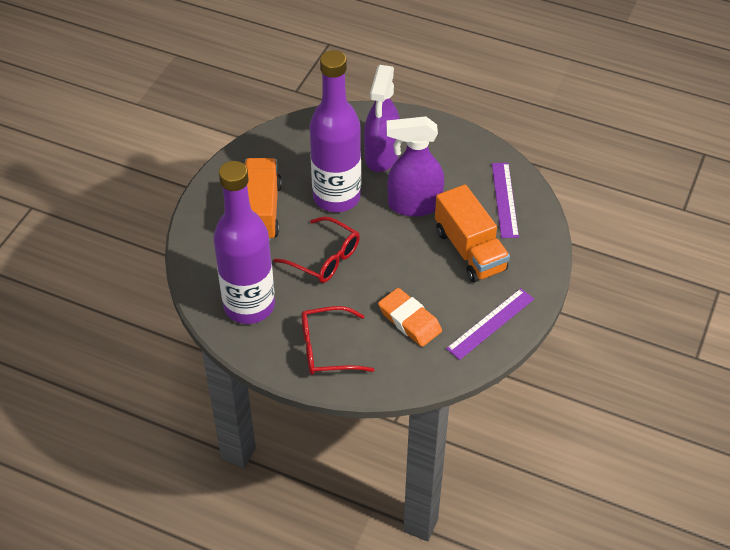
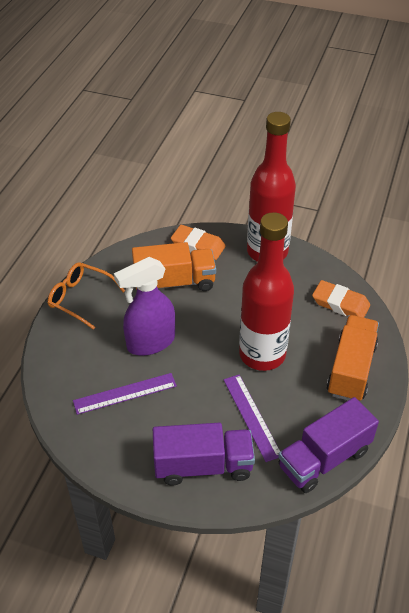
orange eraser: 1 -> 2
orange glasses: 0 -> 1
purple bottle: 2 -> 0
purple spray bottle: 2 -> 1
purple truck: 0 -> 2
red bottle: 0 -> 2
red glasses: 2 -> 0

